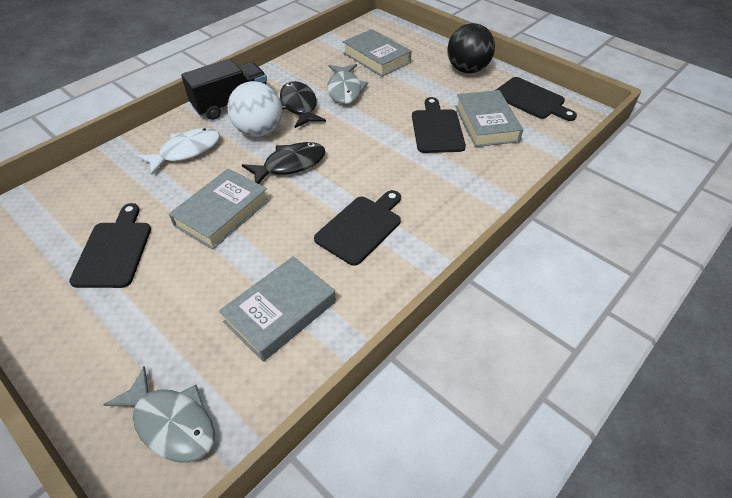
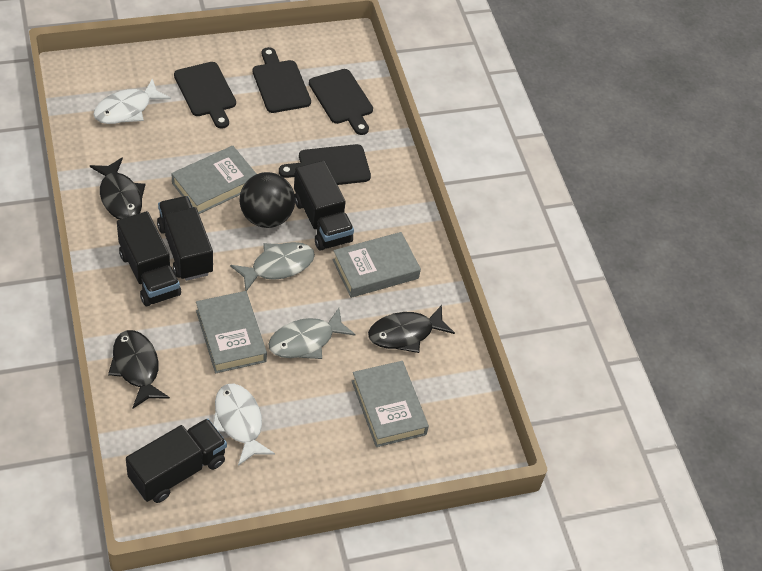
black fish: 2 -> 3
black truck: 1 -> 4
white ball: 1 -> 0
white fish: 1 -> 2

